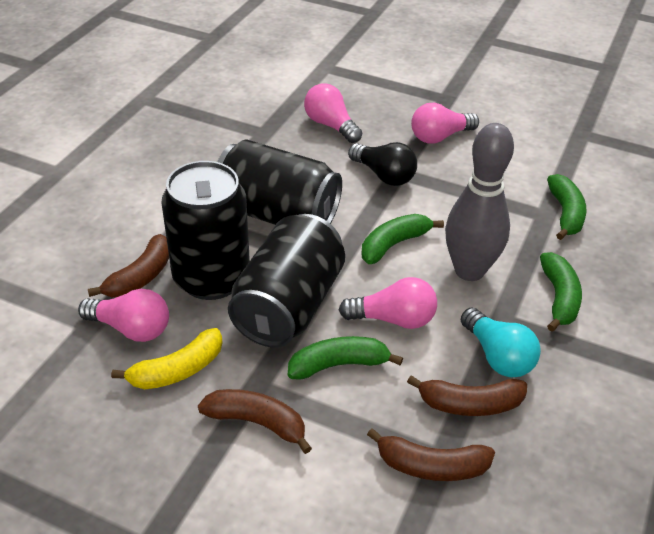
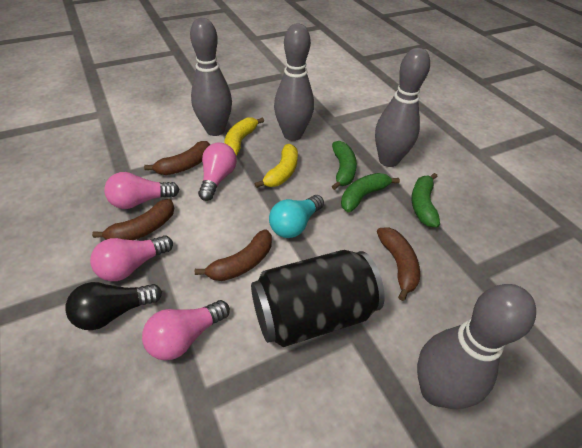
black can: 3 -> 1
green banana: 4 -> 3
grey bowling pin: 1 -> 4
yellow banana: 1 -> 2

